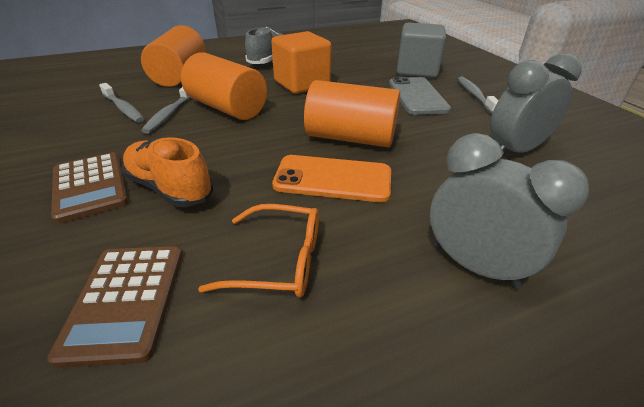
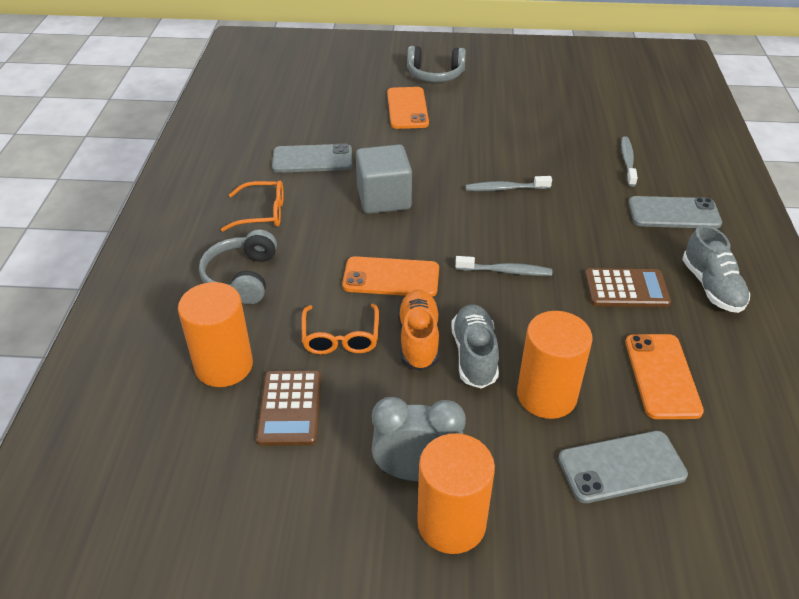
grey clock: 2 -> 1
grey headphones: 0 -> 2
grey phone: 1 -> 3
grey shoe: 1 -> 2
orange cube: 1 -> 0
orange glasses: 1 -> 2
orange phone: 1 -> 3

